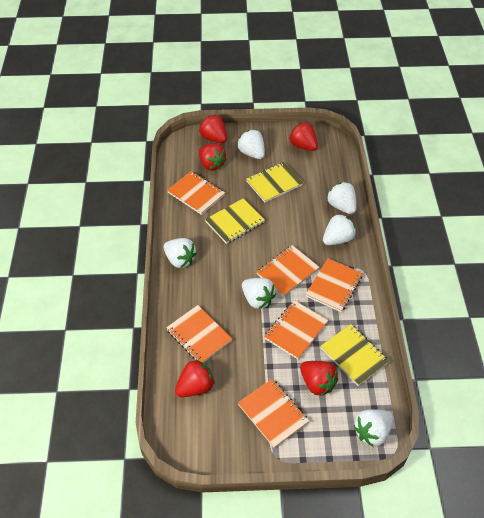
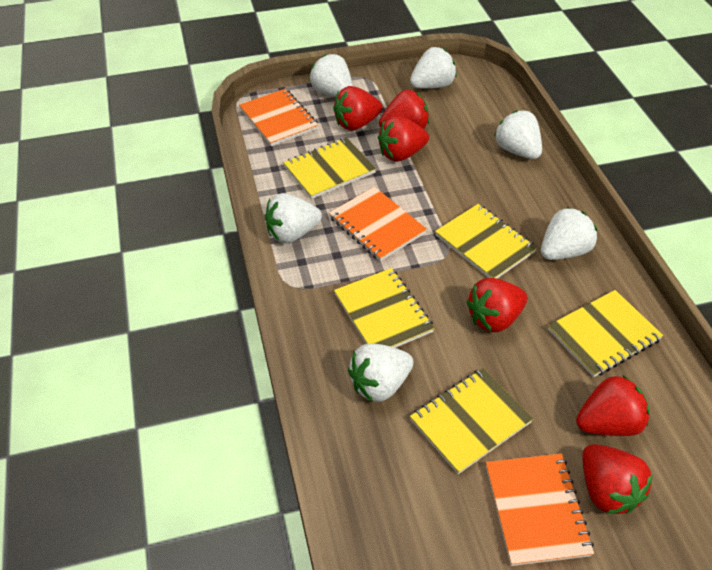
orange notebook: 6 -> 3
red strawberry: 5 -> 6
yellow notebook: 3 -> 5

